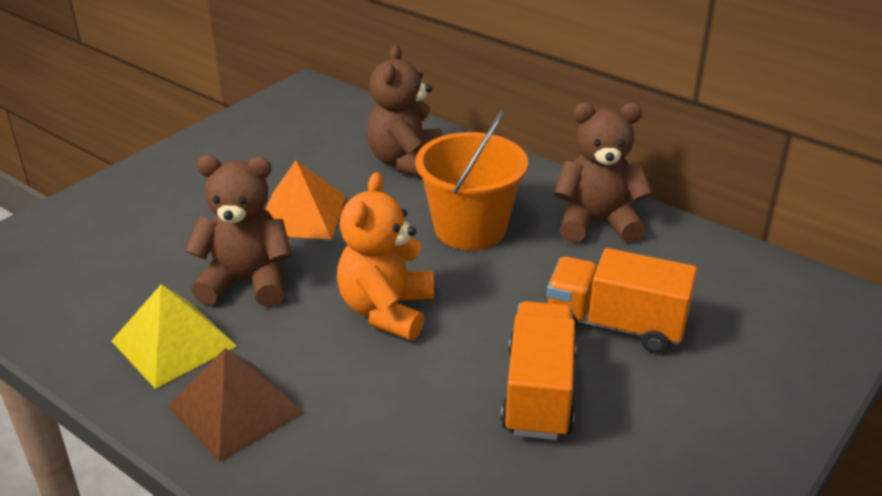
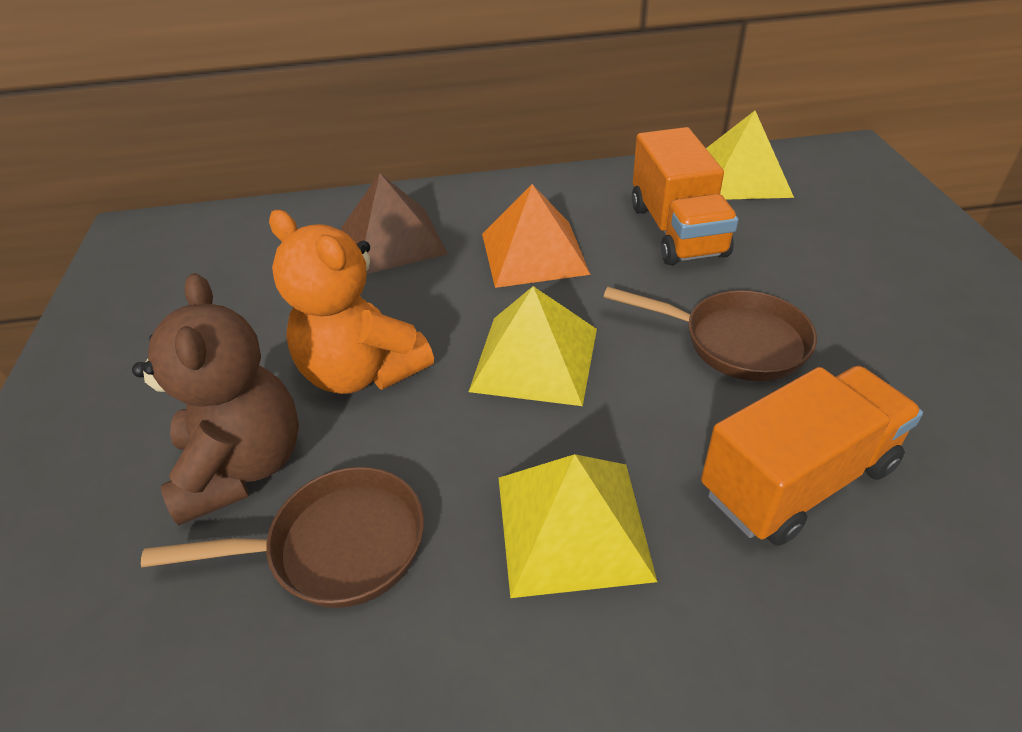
brown pan: 0 -> 2
brown teddy bear: 3 -> 1
orange bucket: 1 -> 0
yellow pyramid: 1 -> 3

